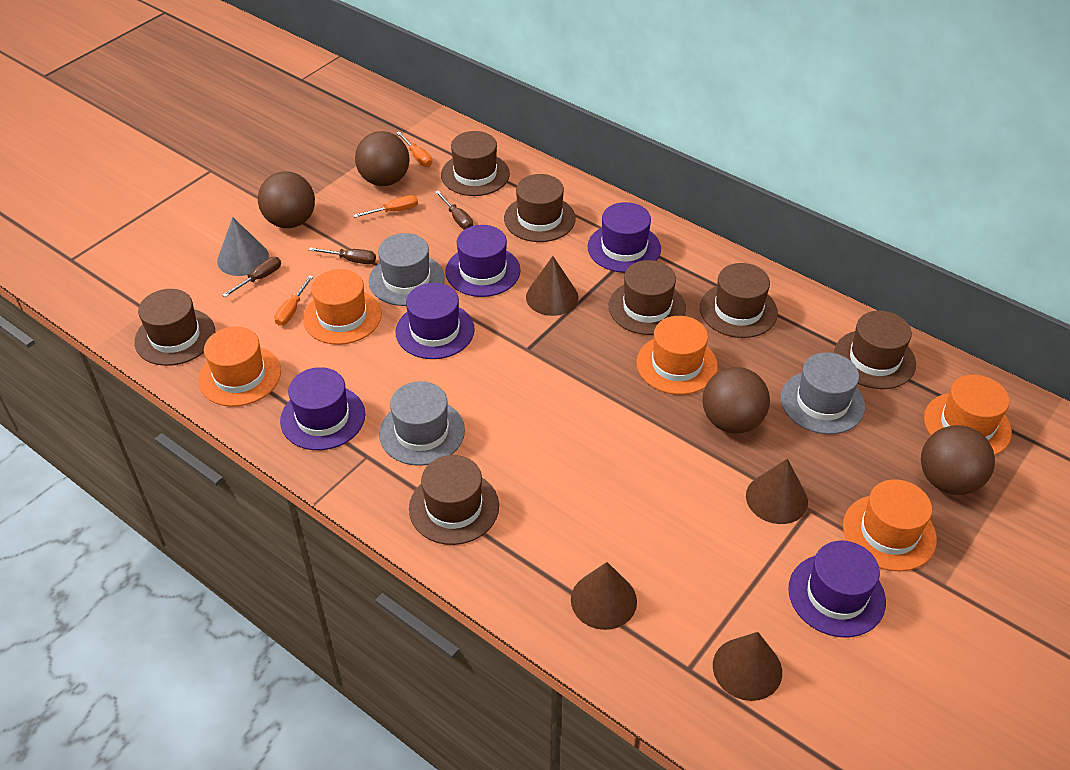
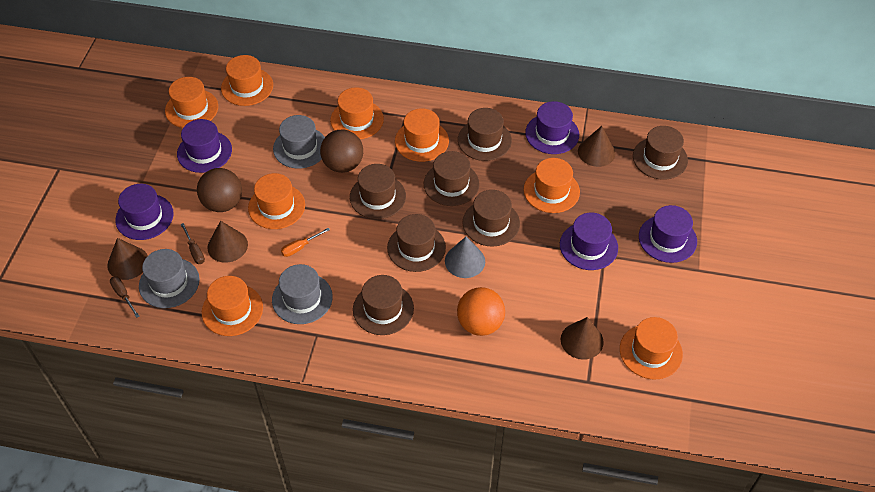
brown ball: 4 -> 2
brown screwdriver: 3 -> 2
orange ball: 0 -> 1
orange hat: 5 -> 8
orange screwdriver: 3 -> 1

